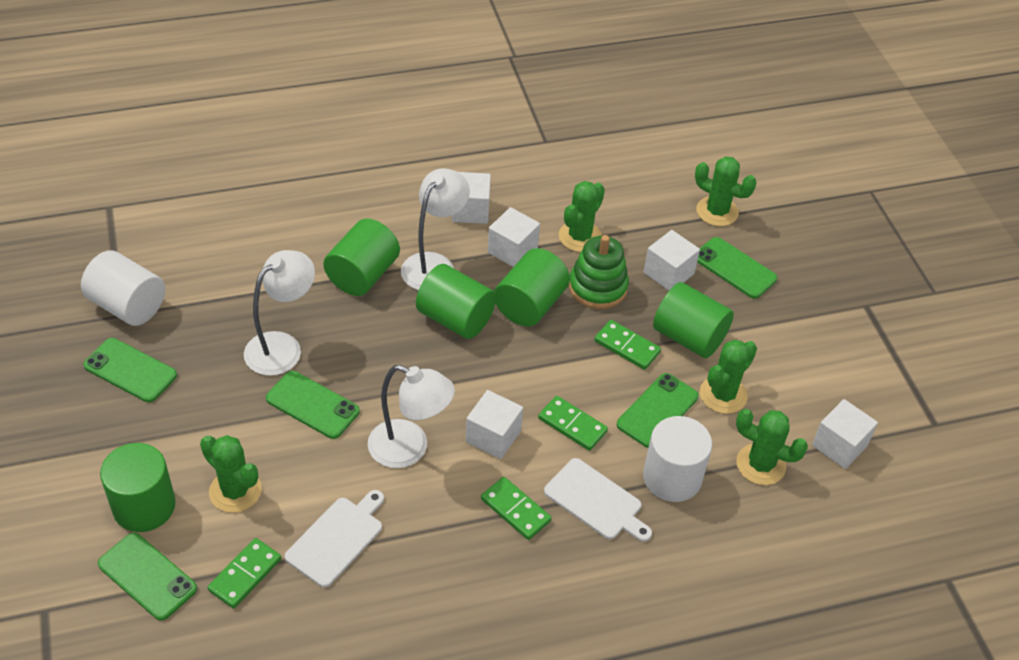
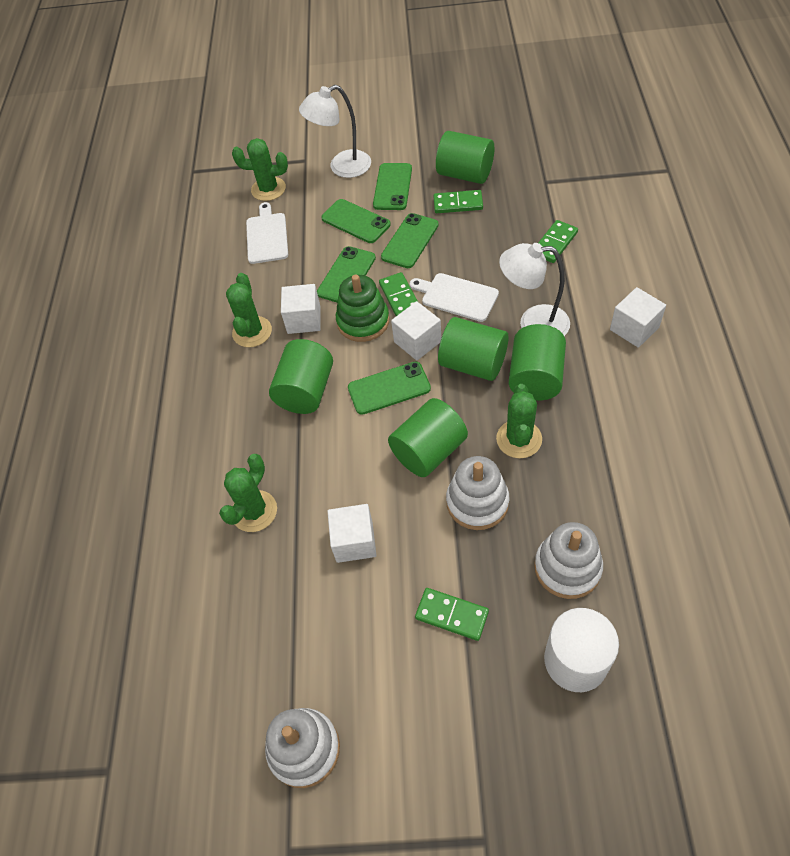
green cactus: 5 -> 4
white cube: 5 -> 4
white cylinder: 2 -> 1
white lamp: 3 -> 2
white stacking toy: 0 -> 3

